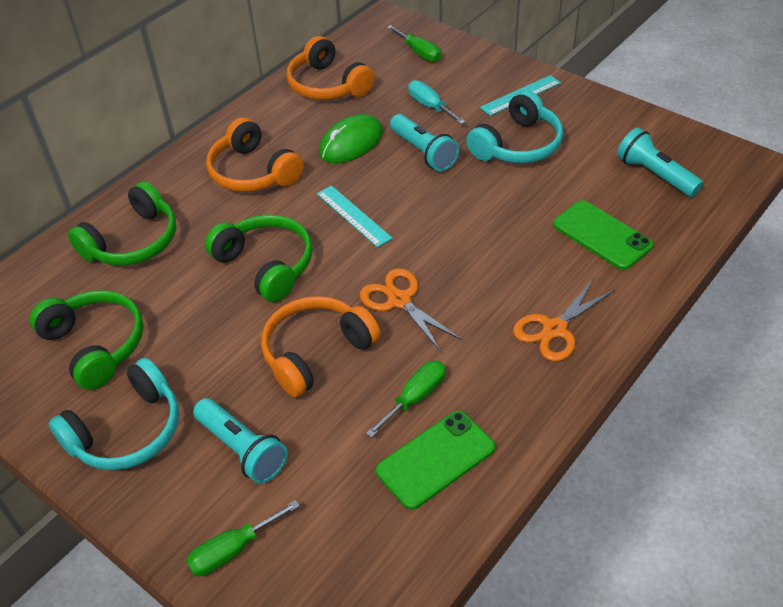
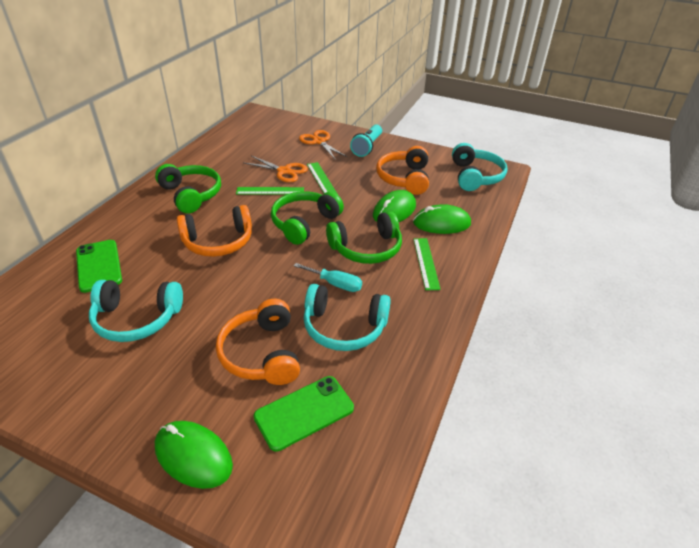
green mouse: 1 -> 3
green ruler: 0 -> 3
green screwdriver: 3 -> 0
turquoise flashlight: 3 -> 1
turquoise headphones: 2 -> 3
turquoise ruler: 2 -> 0

